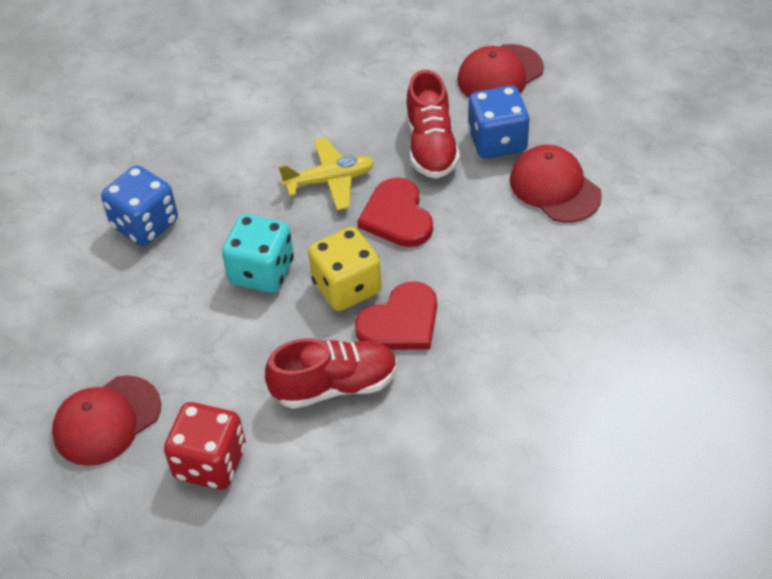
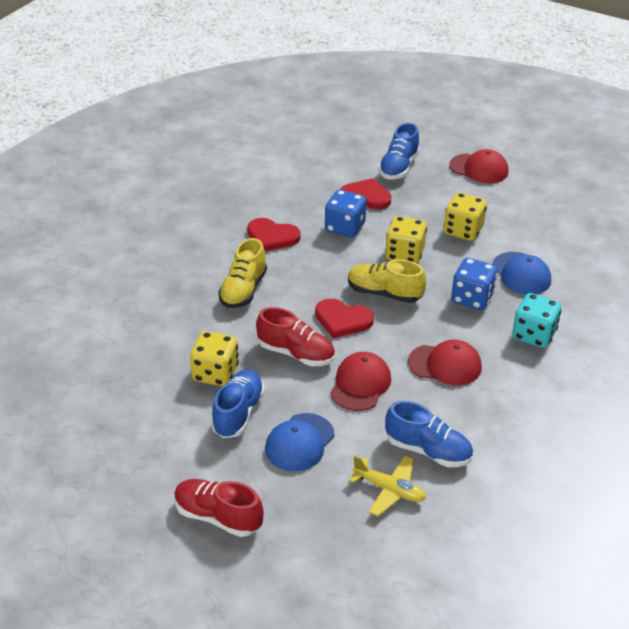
blue cap: 0 -> 2
blue shoe: 0 -> 3
red dice: 1 -> 0
red heart: 2 -> 3
yellow dice: 1 -> 3
yellow shoe: 0 -> 2

